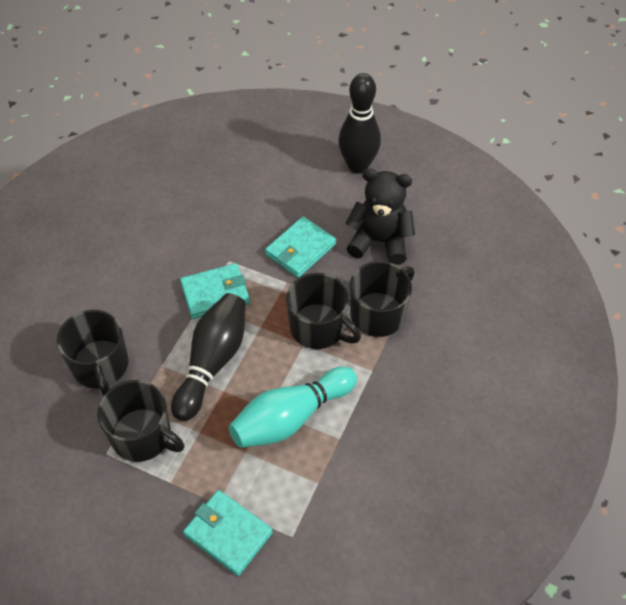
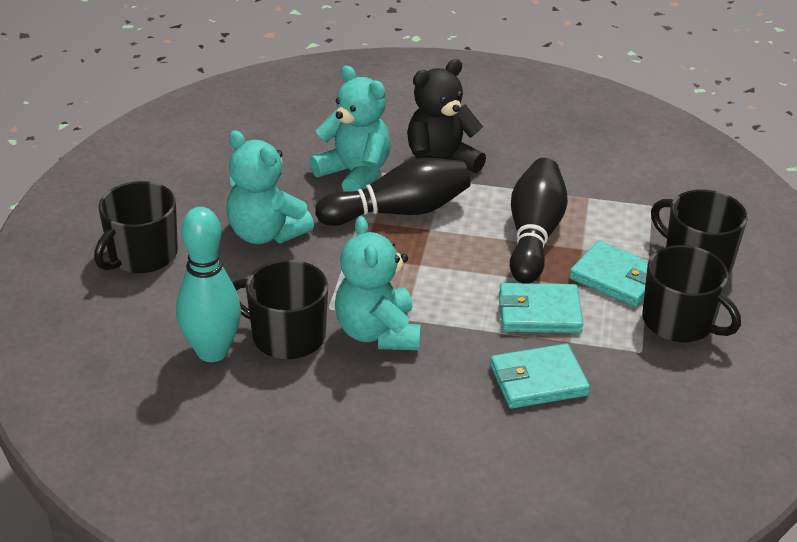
turquoise teddy bear: 0 -> 3

